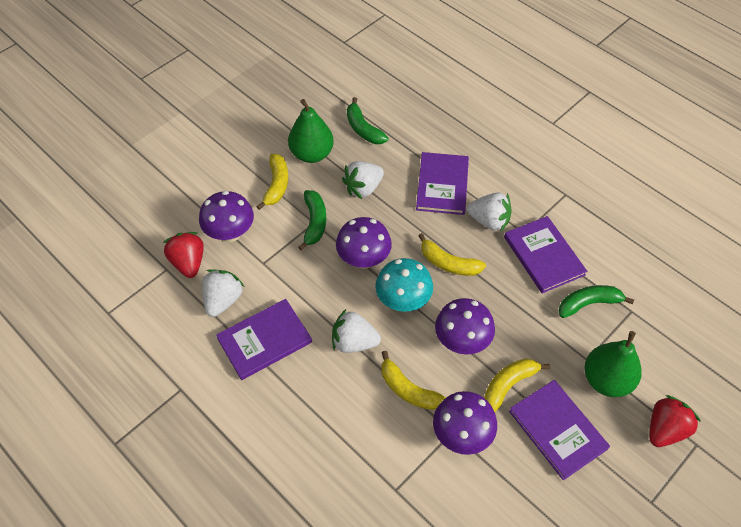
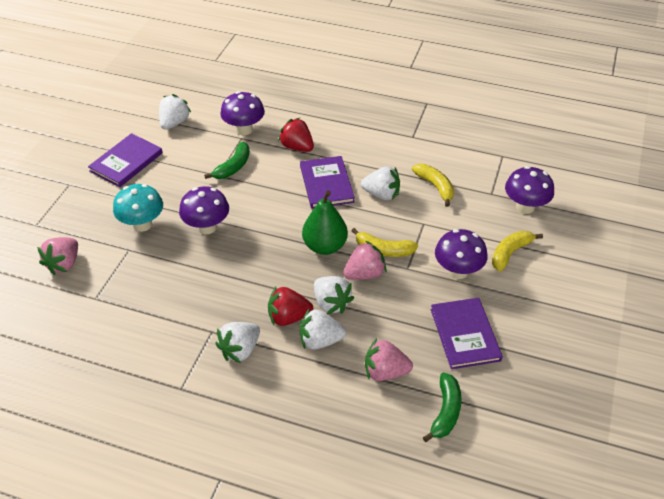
green banana: 3 -> 2
green pear: 2 -> 1
pink strawberry: 0 -> 3
purple book: 4 -> 3
white strawberry: 4 -> 5
yellow banana: 4 -> 3

